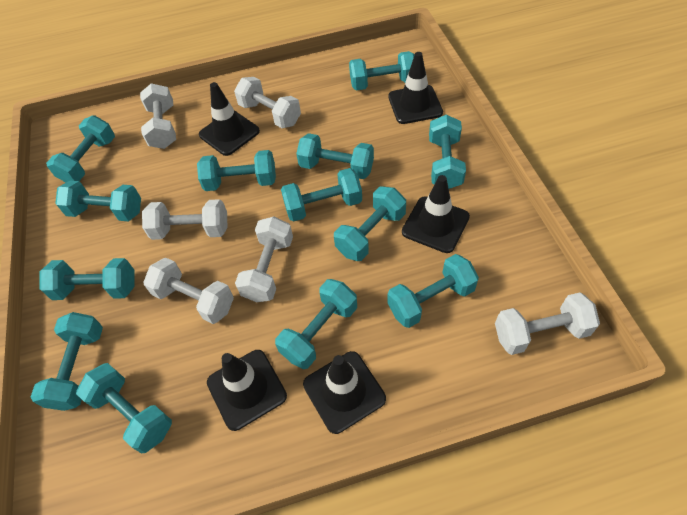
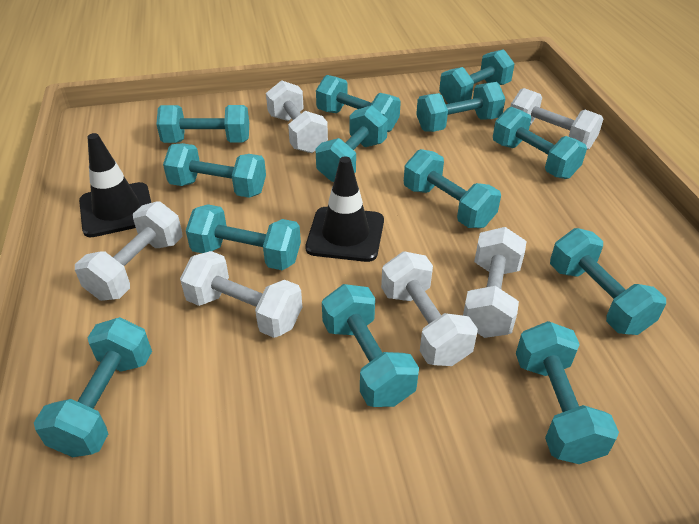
black traffic cone: 5 -> 2

